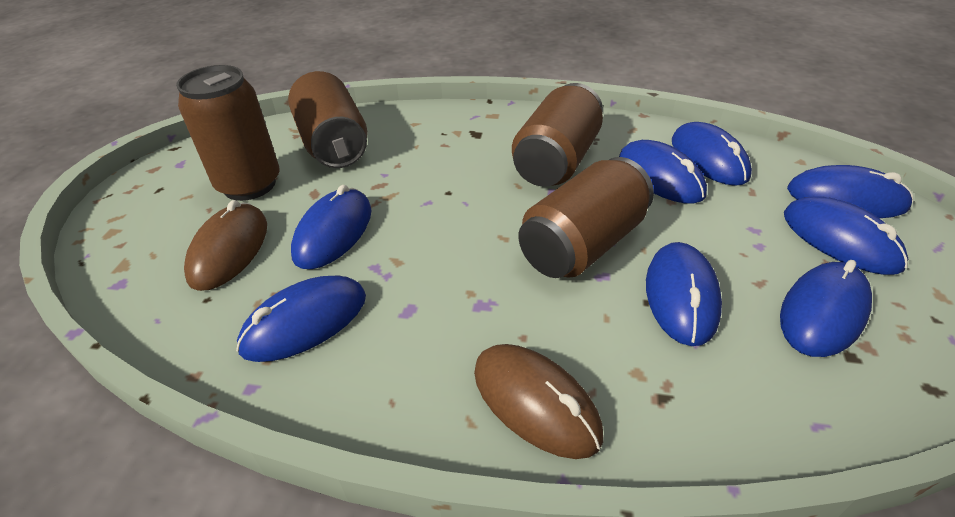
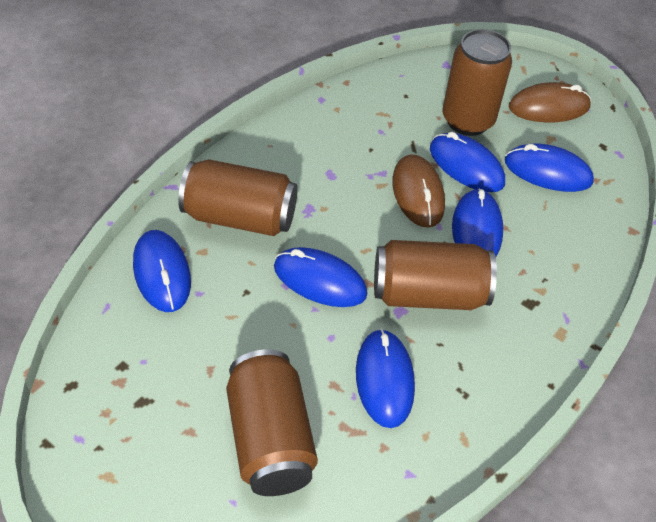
blue mouse: 8 -> 6

